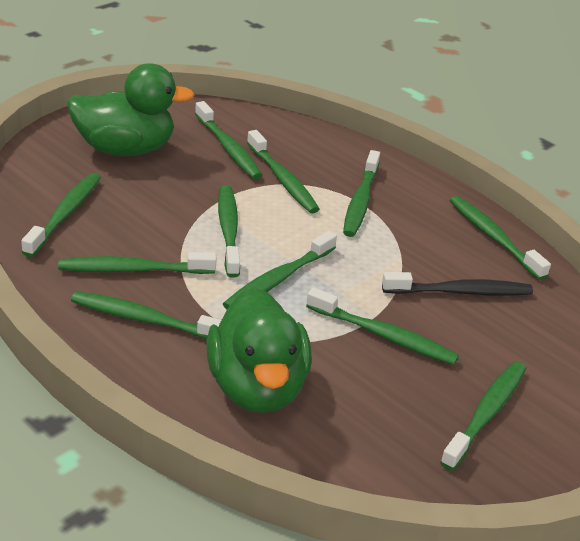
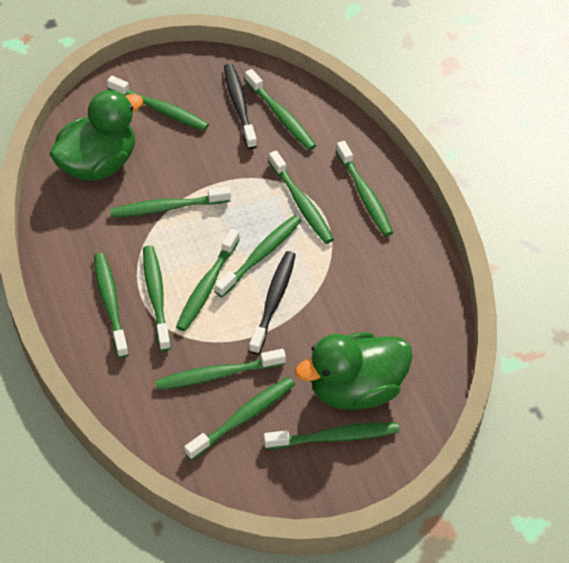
black toothbrush: 1 -> 2
green toothbrush: 11 -> 12

